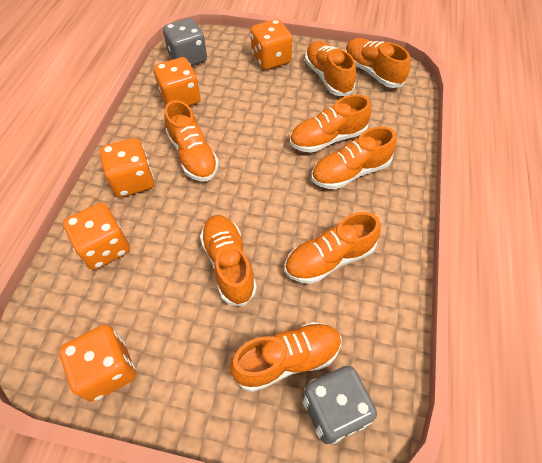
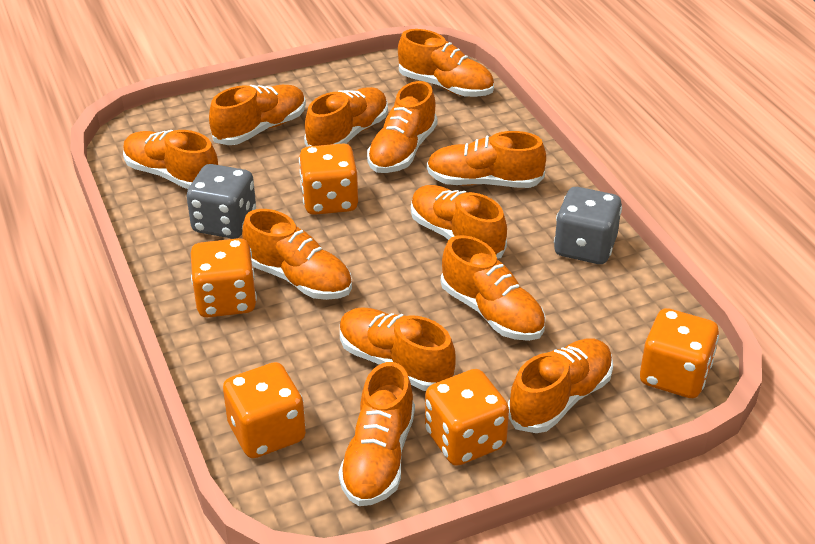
orange shoe: 8 -> 12

